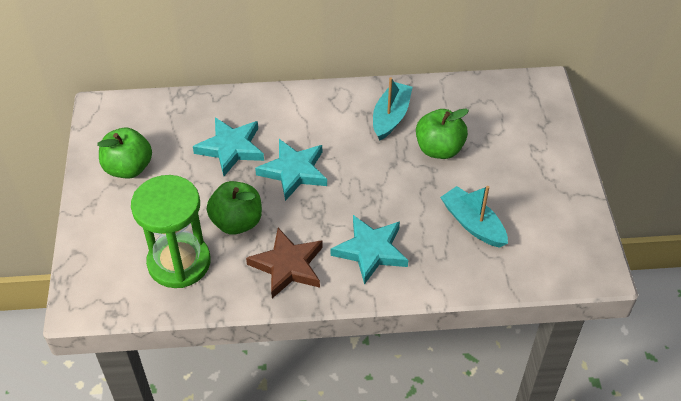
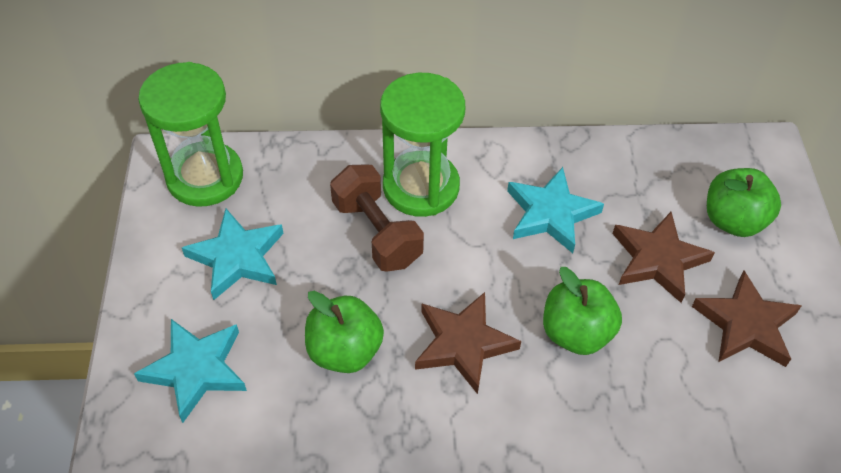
brown dumbbell: 0 -> 1
brown star: 1 -> 3
green hourglass: 1 -> 2
turquoise boat: 2 -> 0

